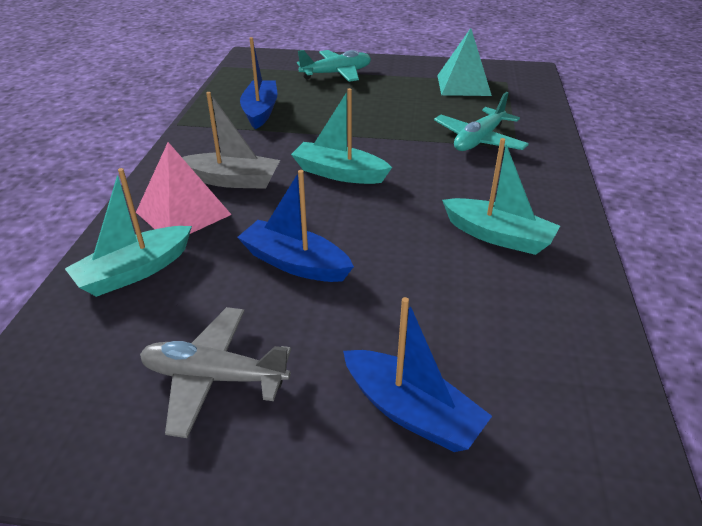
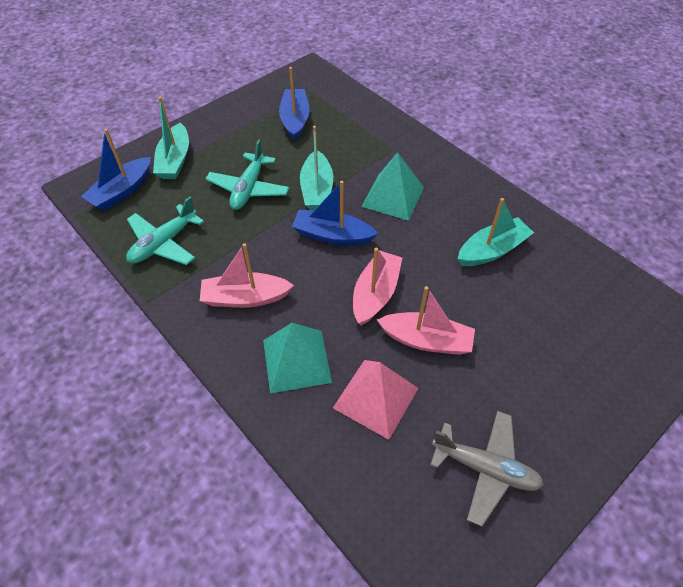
grey boat: 1 -> 0
pink boat: 0 -> 3
turquoise pyramid: 1 -> 2

